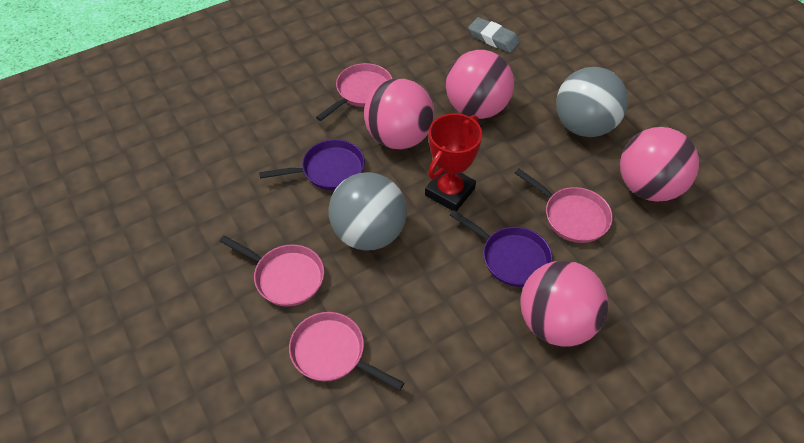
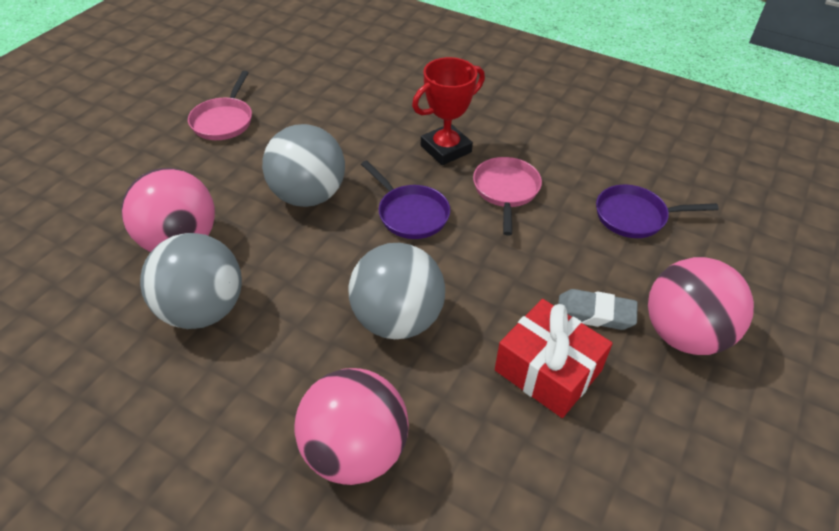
grey ball: 2 -> 3
pink ball: 4 -> 3
pink pan: 4 -> 2
red gift: 0 -> 1

